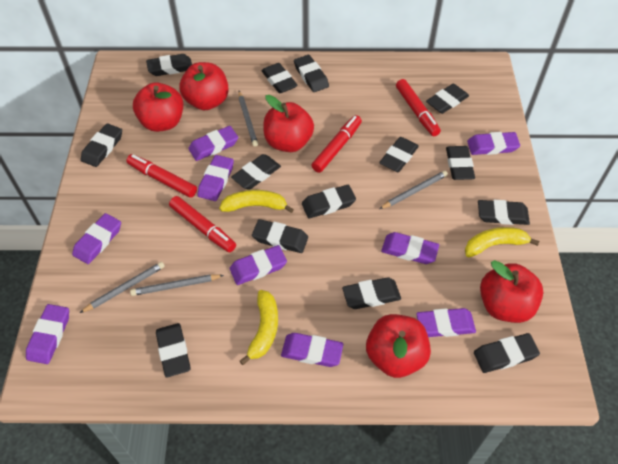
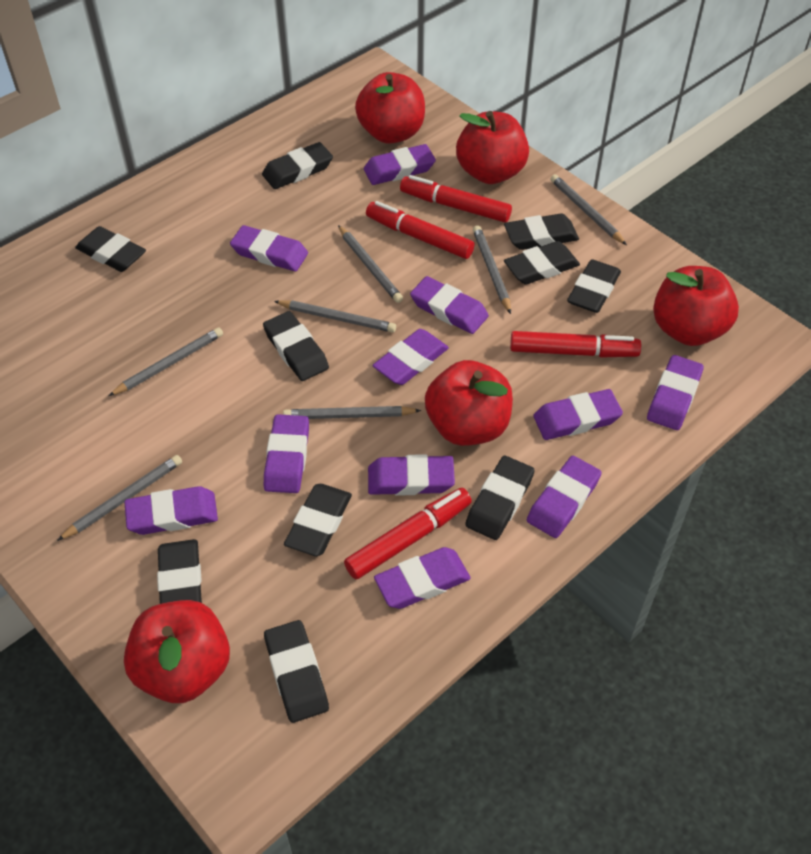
black eraser: 14 -> 10
grey pencil: 4 -> 7
purple eraser: 9 -> 11
yellow banana: 3 -> 0

